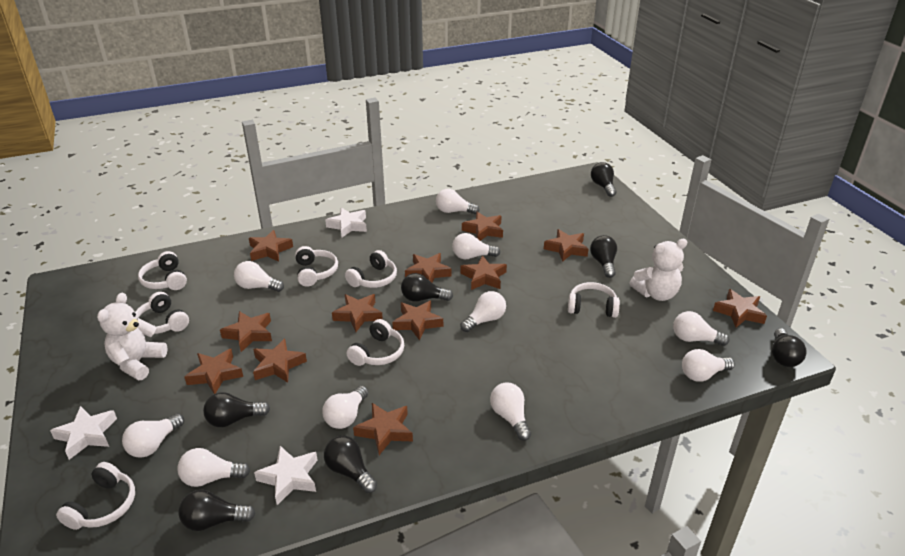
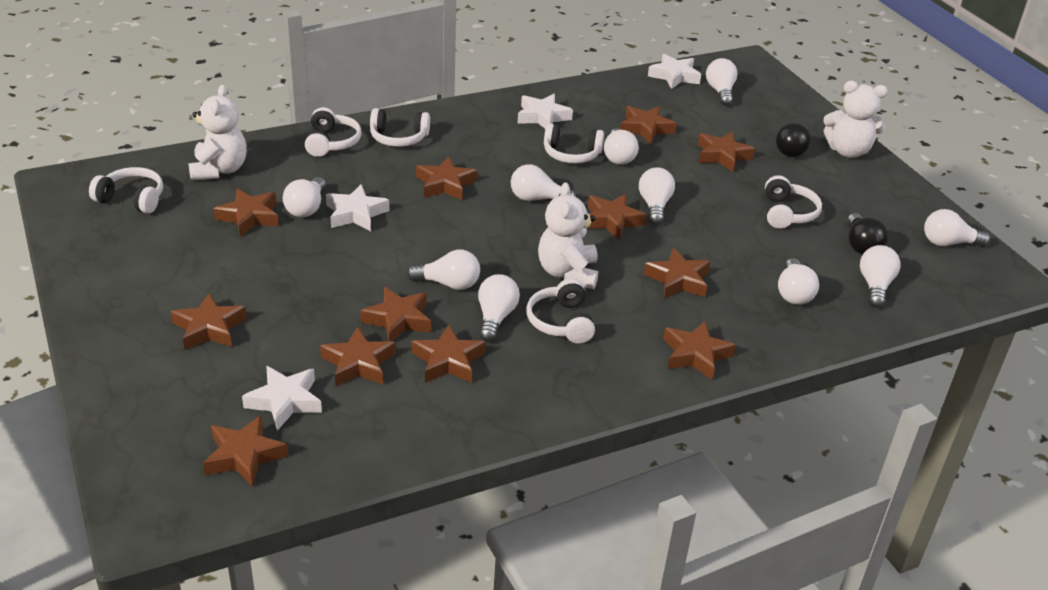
black light bulb: 7 -> 2
white headphones: 7 -> 6
white star: 3 -> 4
white teddy bear: 2 -> 3

